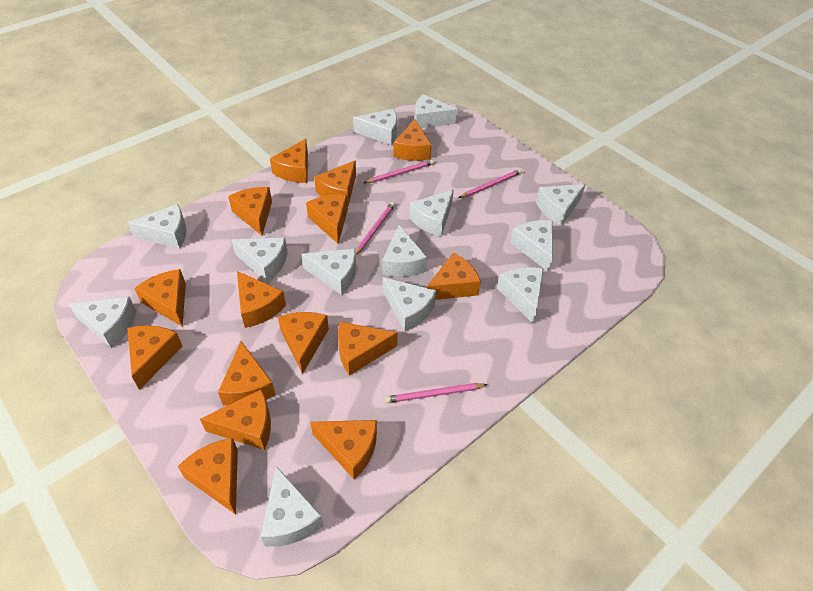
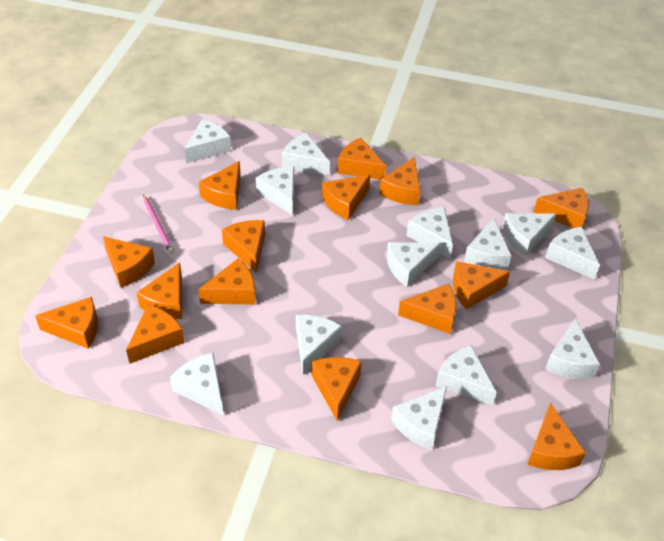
pink pencil: 4 -> 1

